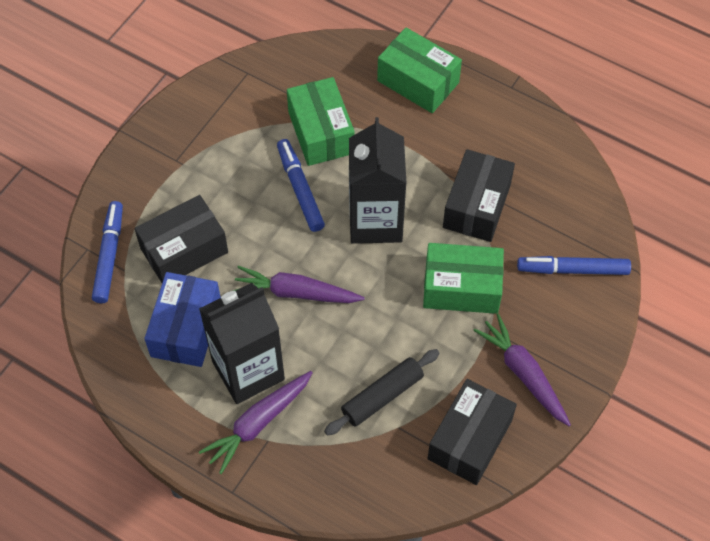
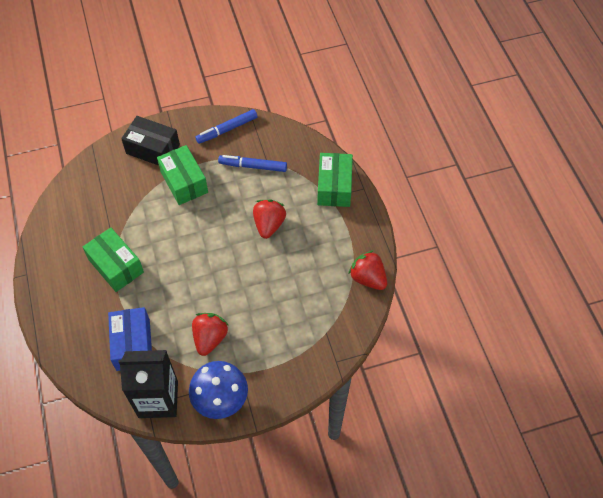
black box: 3 -> 1
black carton: 2 -> 1
black rolling pin: 1 -> 0
blue marker: 3 -> 2
blue mushroom: 0 -> 1
purple carrot: 3 -> 0
red strawberry: 0 -> 3

